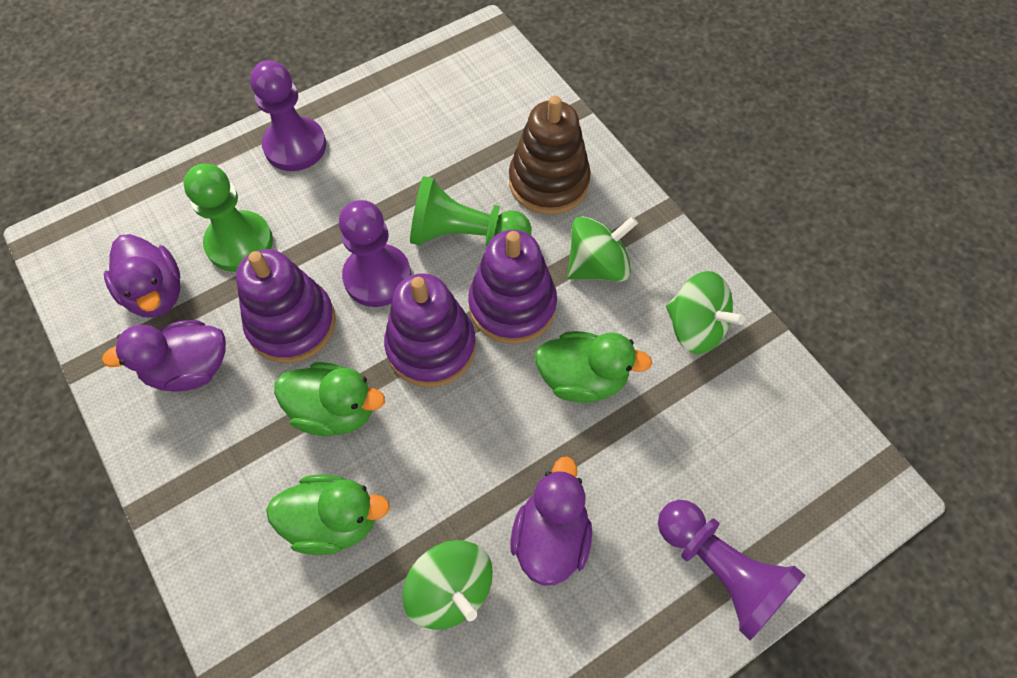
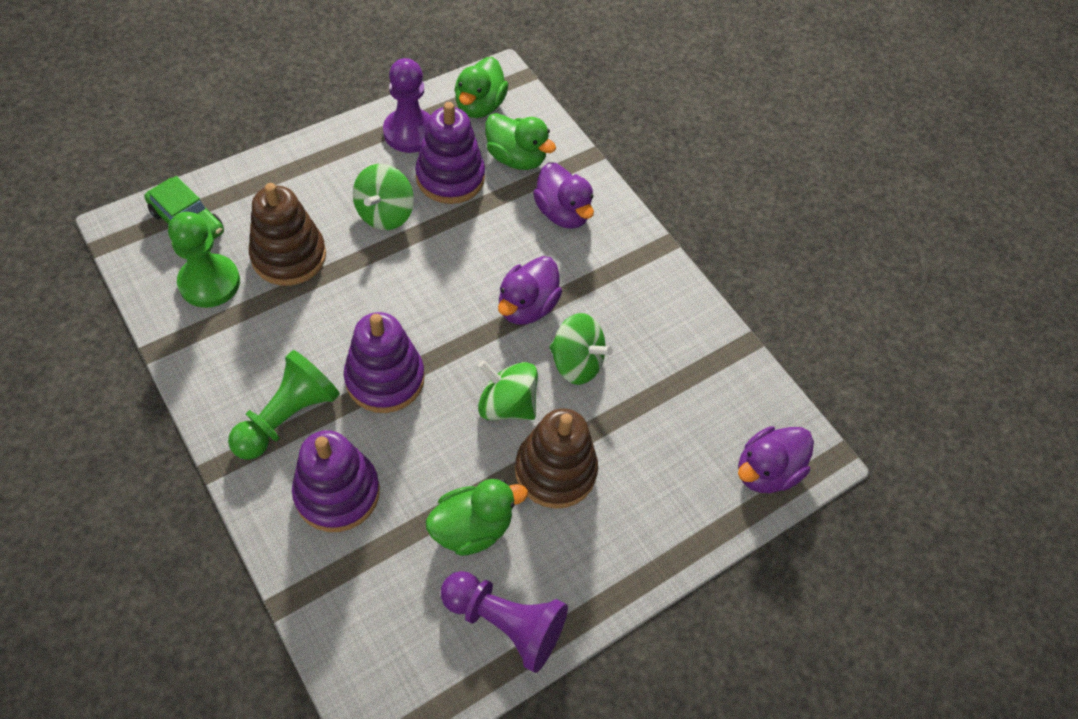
brown stacking toy: 1 -> 2
green car: 0 -> 1
purple pawn: 3 -> 2

